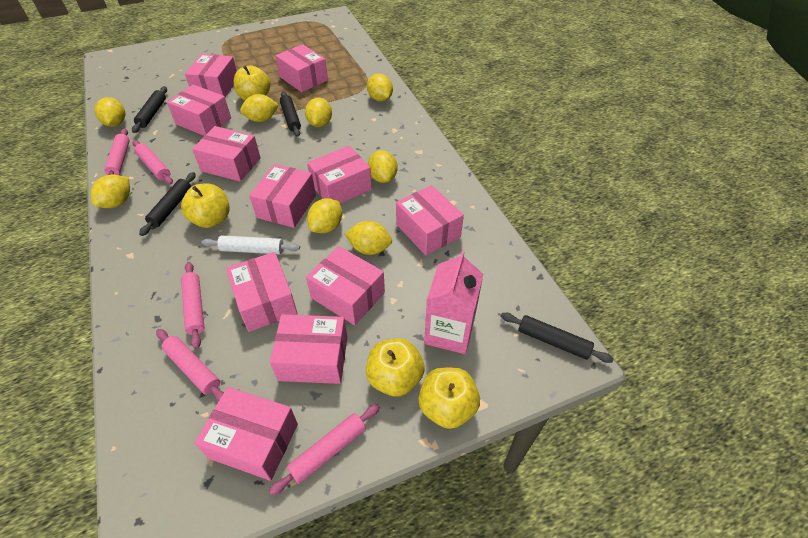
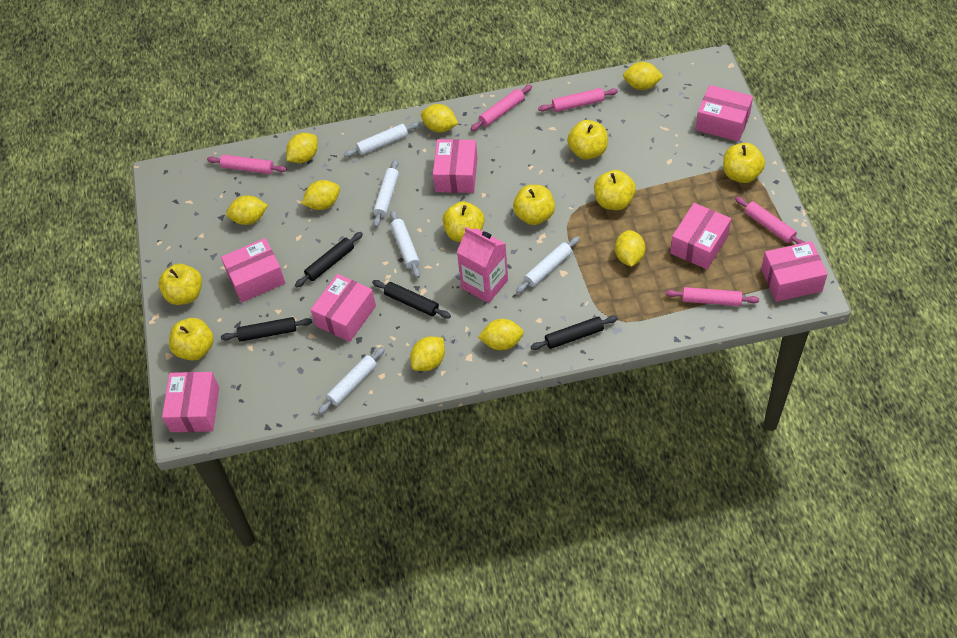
pink box: 11 -> 7
white rolling pin: 1 -> 5
yellow apple: 4 -> 7

